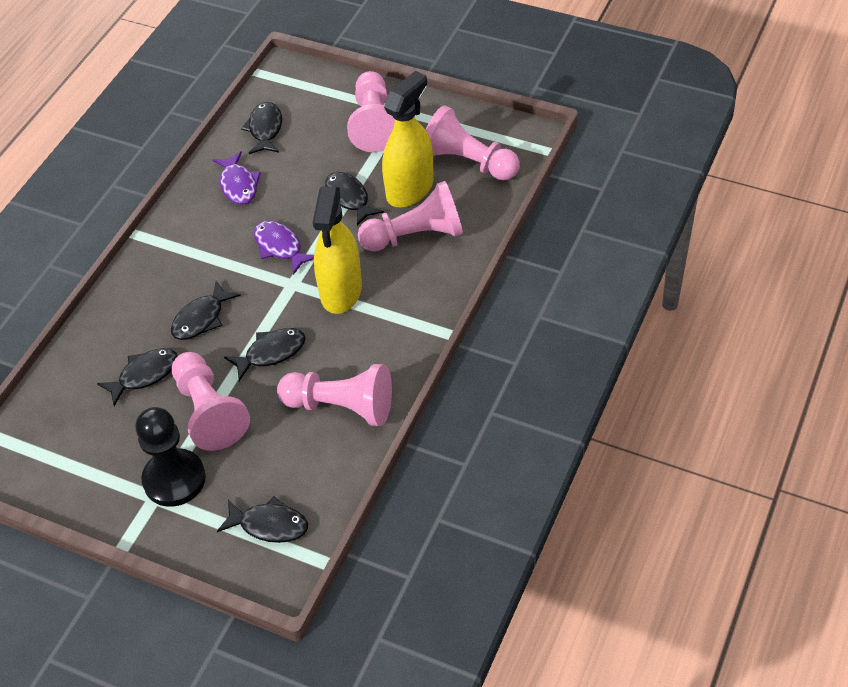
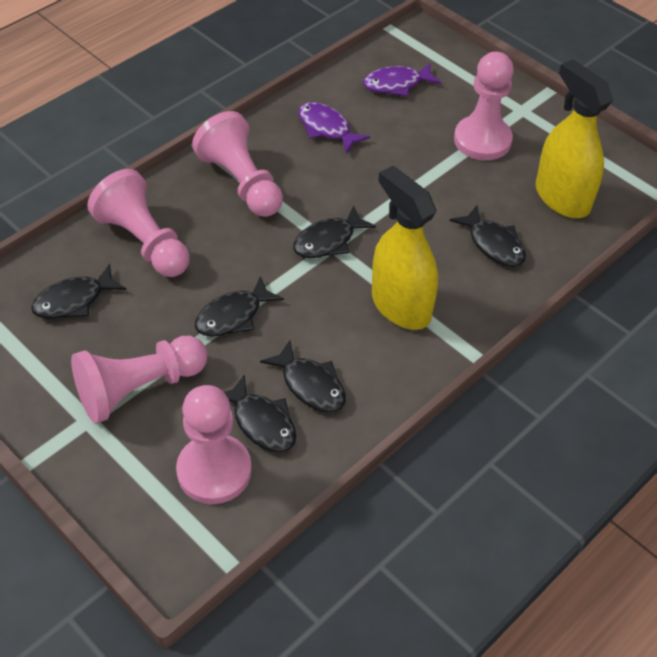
black pawn: 1 -> 0

